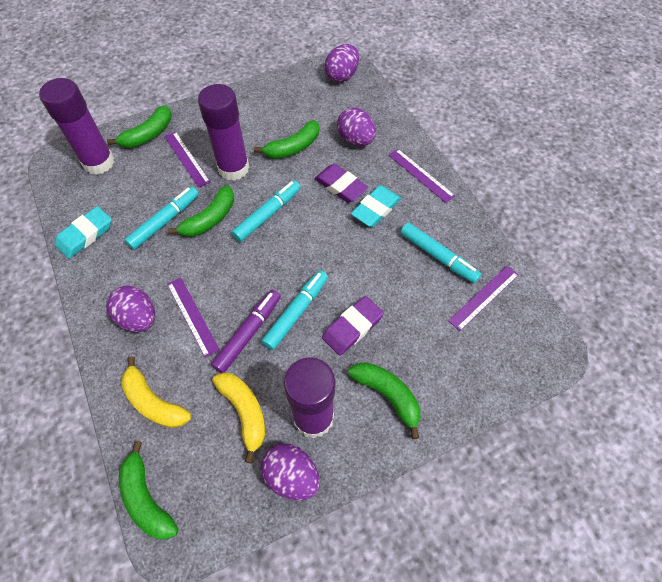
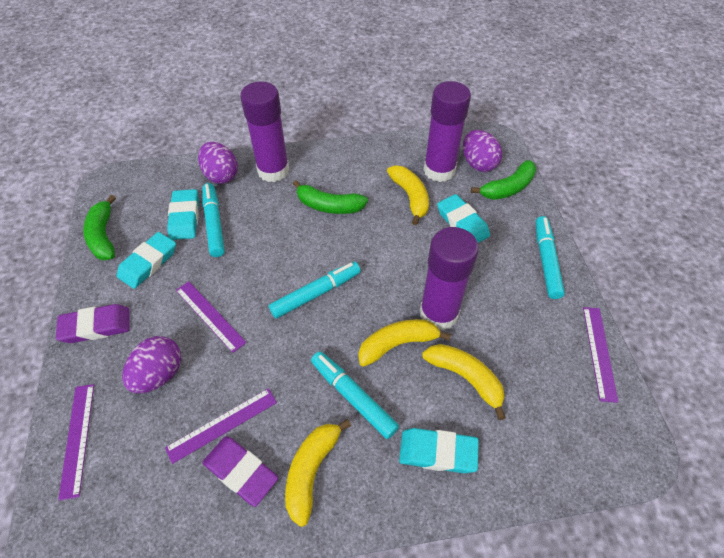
green banana: 5 -> 3
purple egg: 4 -> 3
purple marker: 1 -> 0
turquoise eraser: 2 -> 4
yellow banana: 2 -> 4

